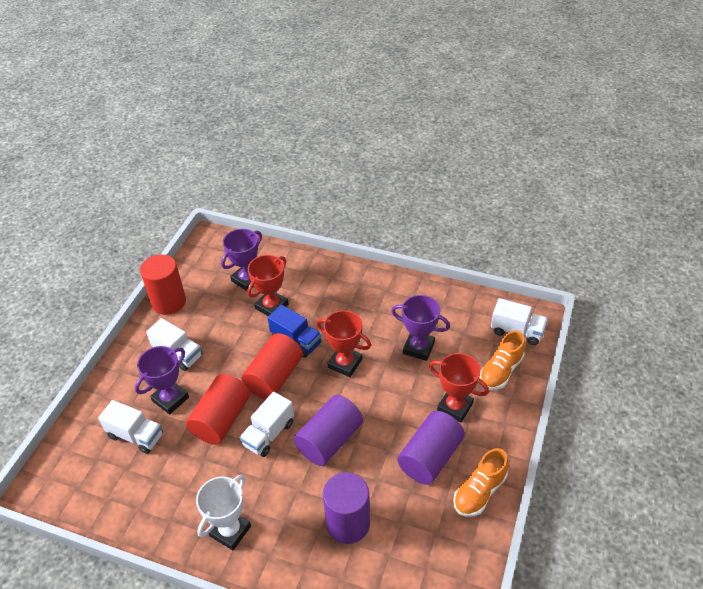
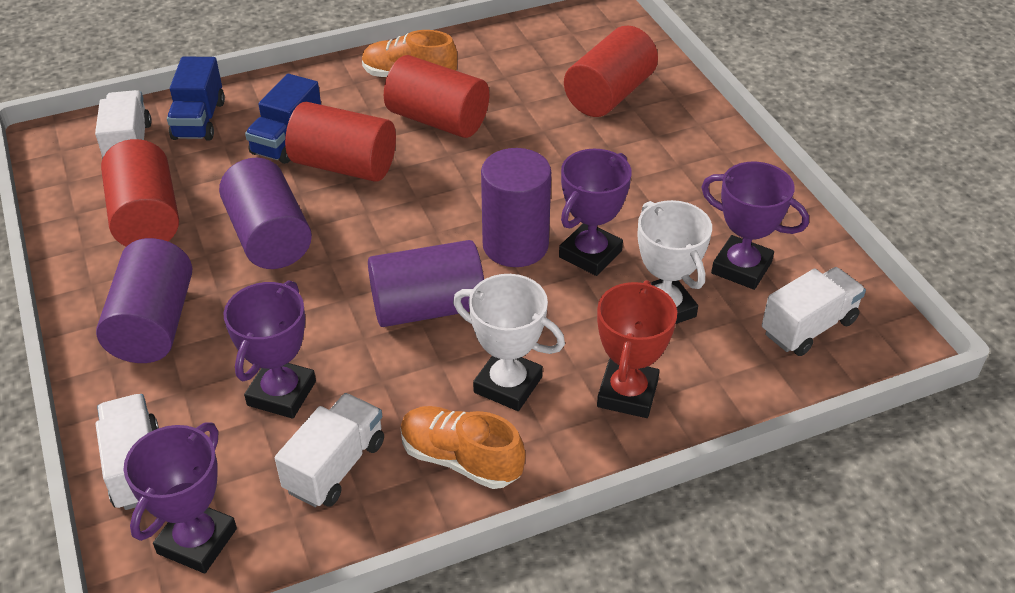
blue truck: 1 -> 2
purple cylinder: 3 -> 4
purple trophy: 3 -> 4
red cylinder: 3 -> 4
red trophy: 3 -> 1
white trophy: 1 -> 2

